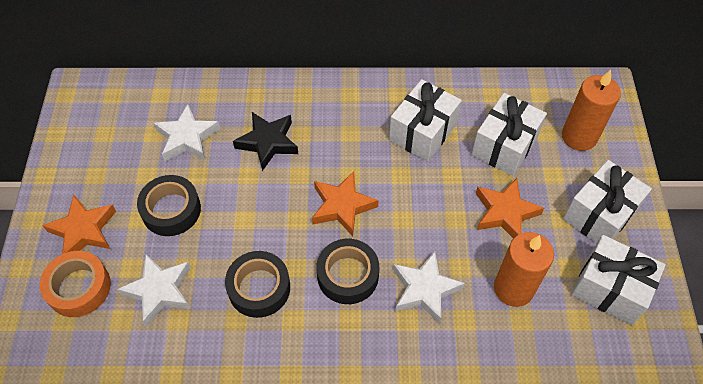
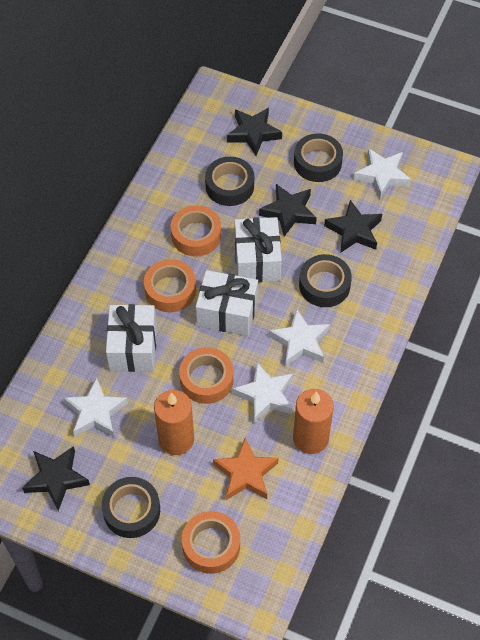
black star: 1 -> 4
black tape: 3 -> 4
orange star: 3 -> 1
orange tape: 1 -> 4
white gift: 4 -> 3
white star: 3 -> 4

